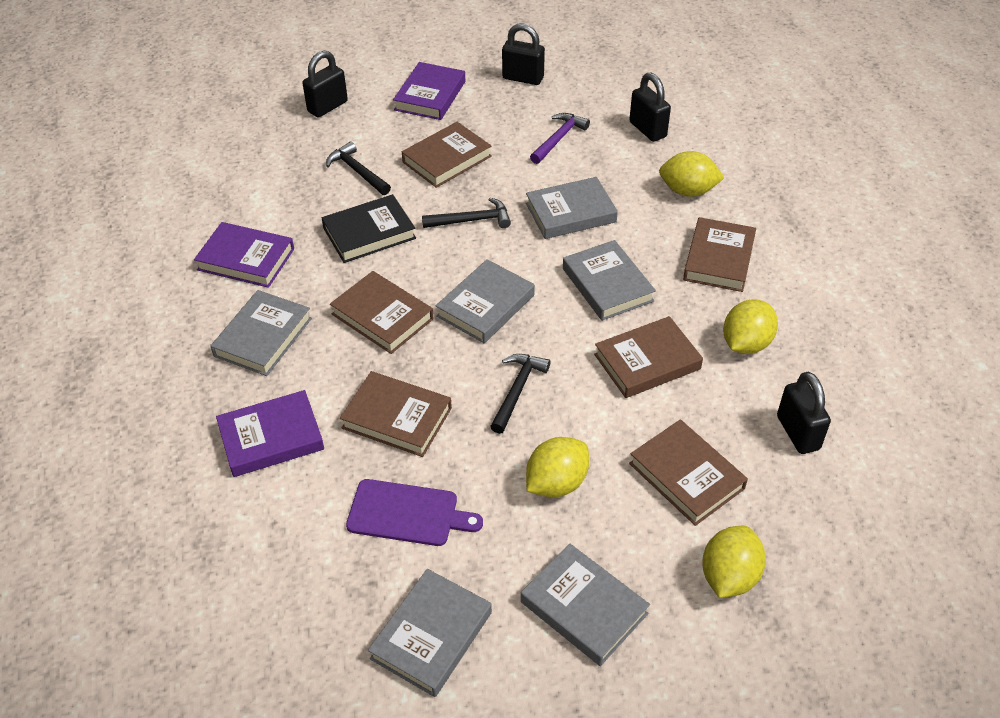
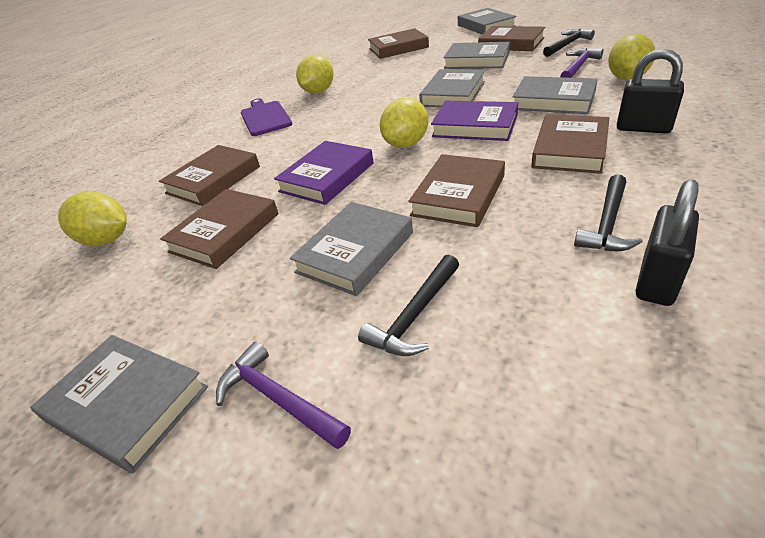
black book: 1 -> 0
black padlock: 4 -> 2
purple book: 3 -> 2
purple hammer: 1 -> 2

